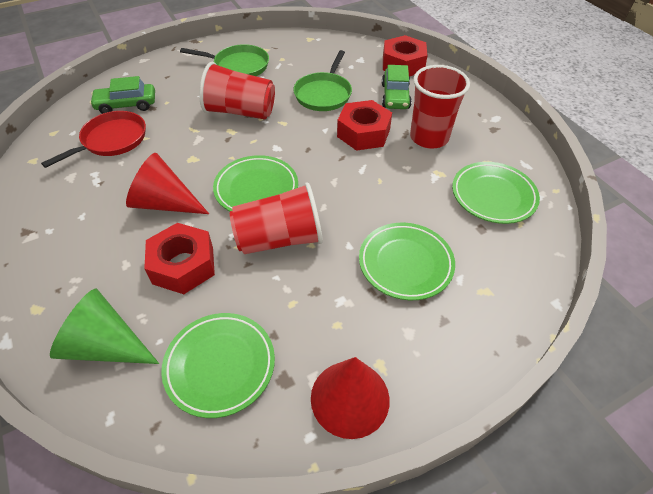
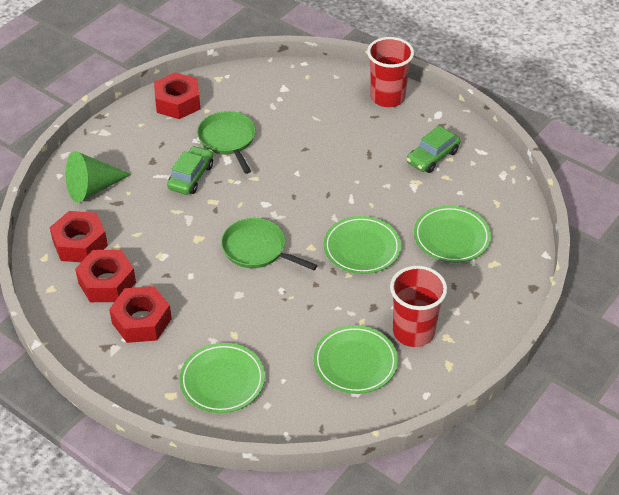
red cone: 2 -> 0
red cup: 3 -> 2
red nut: 3 -> 4
red pan: 1 -> 0

